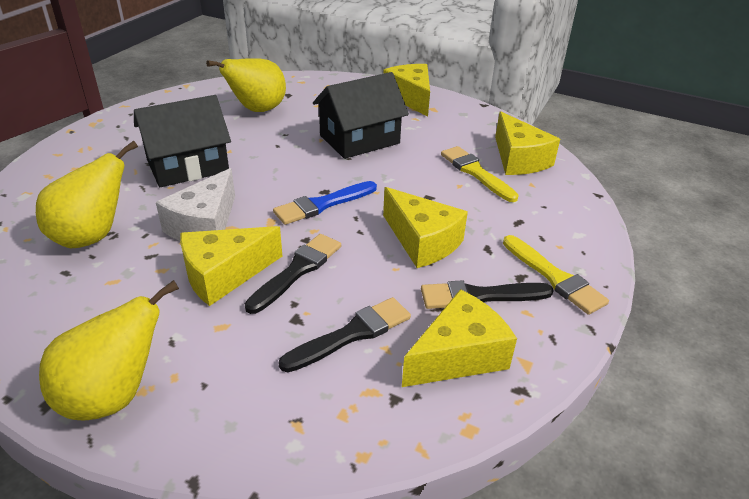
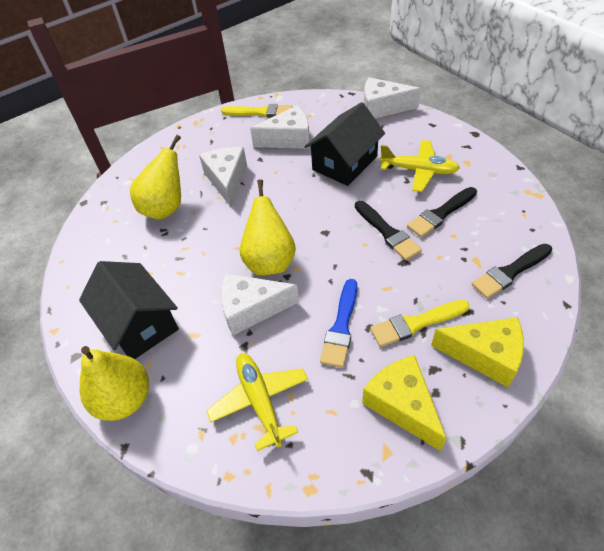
white cheese: 1 -> 4
yellow cheese: 5 -> 2
yellow plane: 0 -> 2

